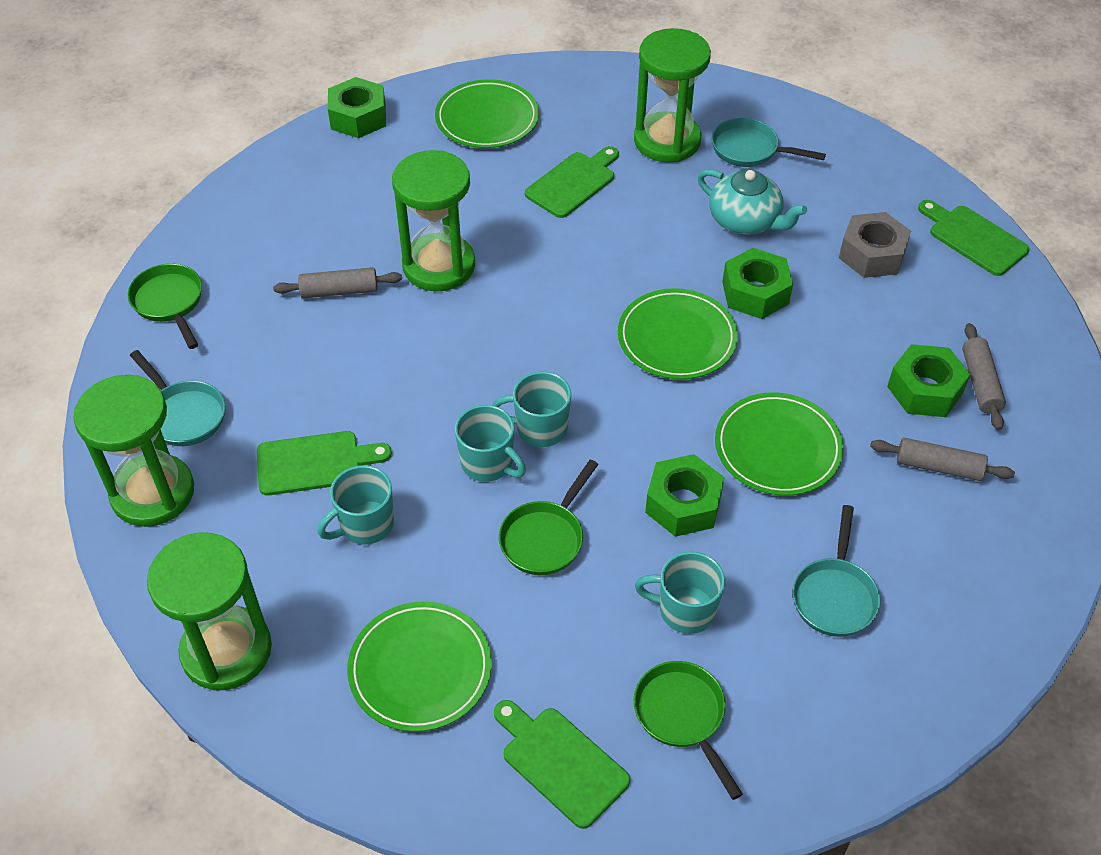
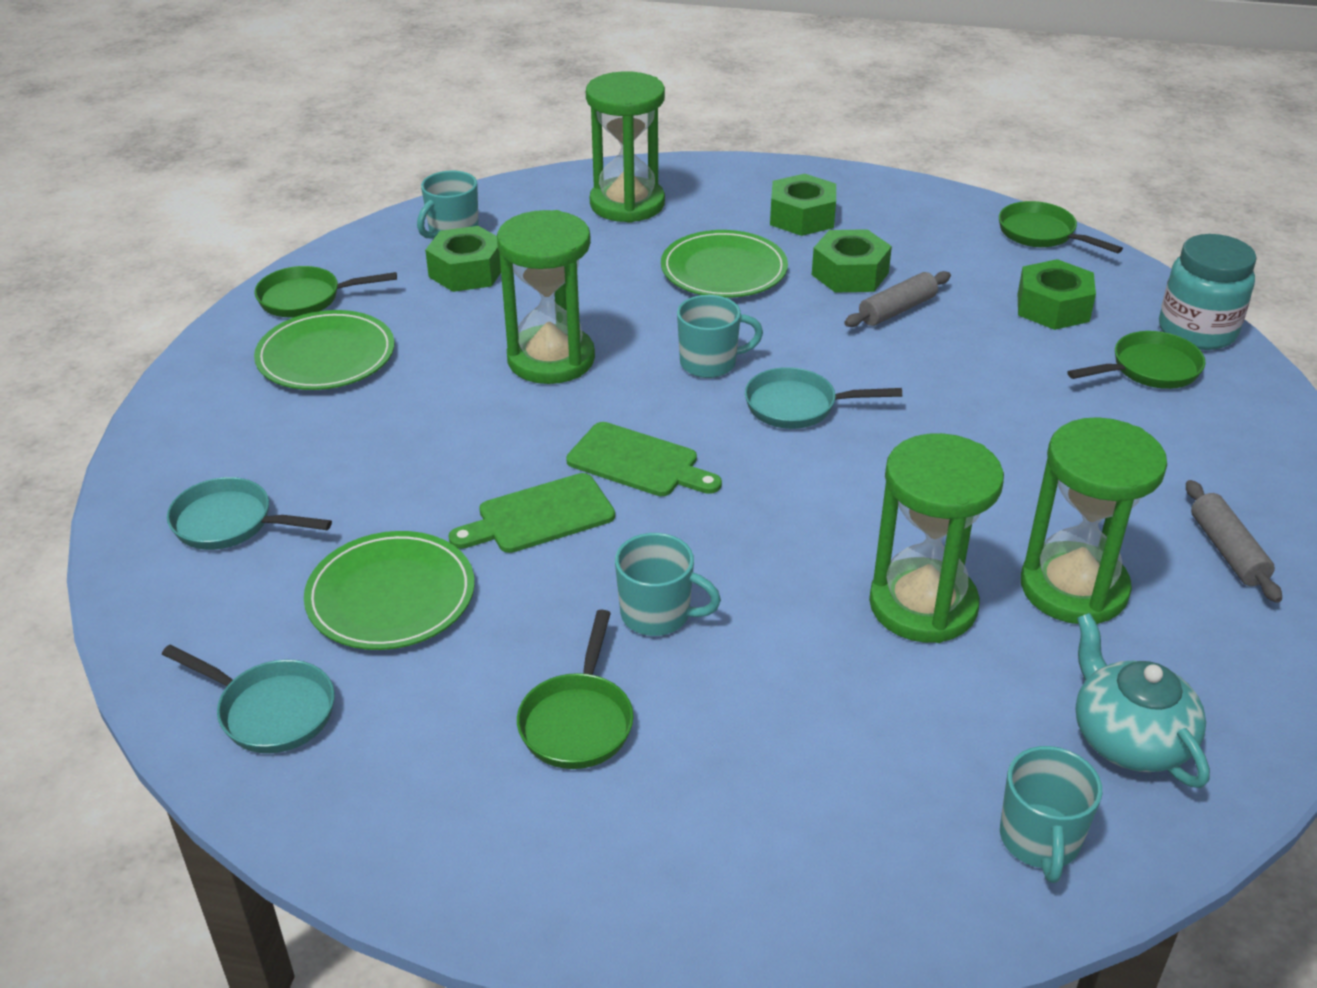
green cutting board: 4 -> 2
green pan: 3 -> 4
green plate: 4 -> 3
grey nut: 1 -> 0
grey rolling pin: 3 -> 2
turquoise jar: 0 -> 1

